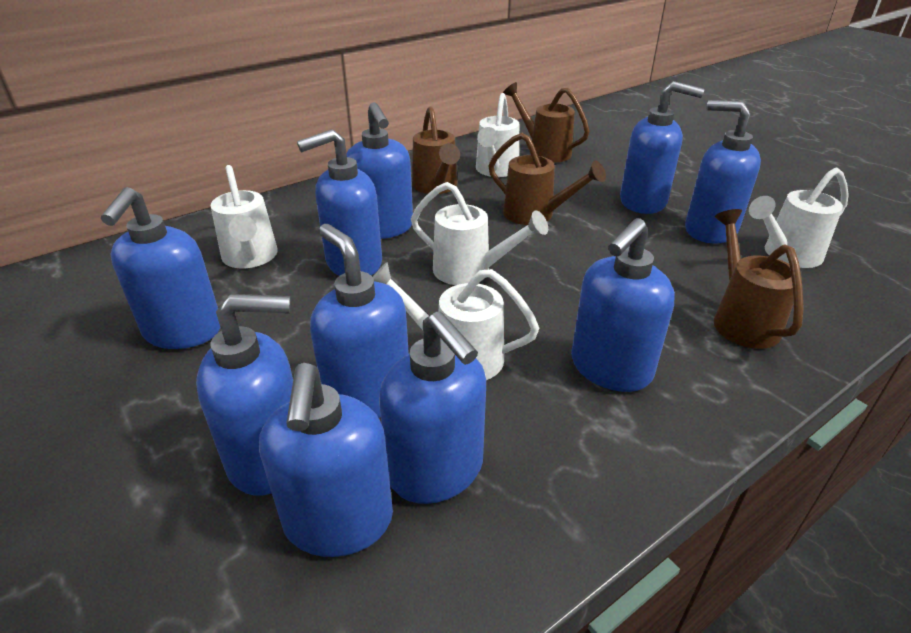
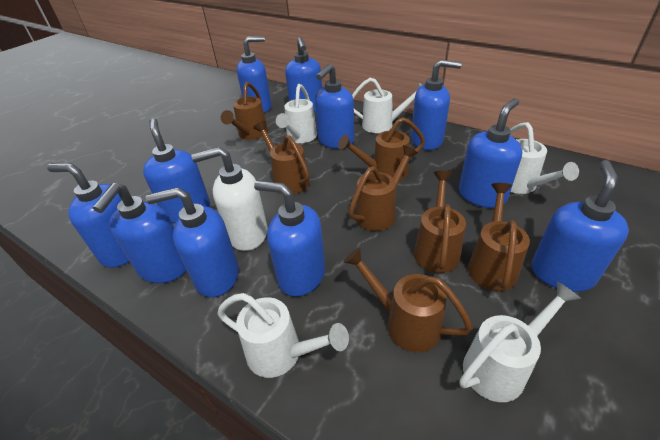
blue soap dispenser: 10 -> 11
brown watering can: 4 -> 7
white soap dispenser: 0 -> 1

